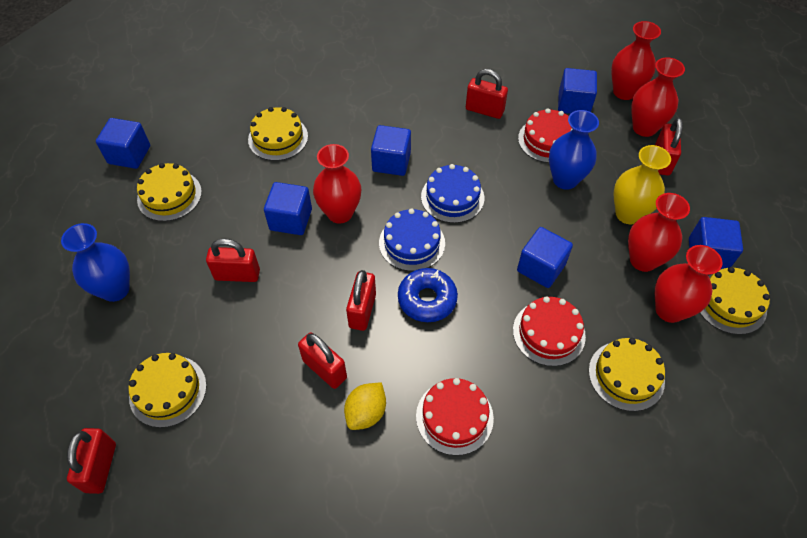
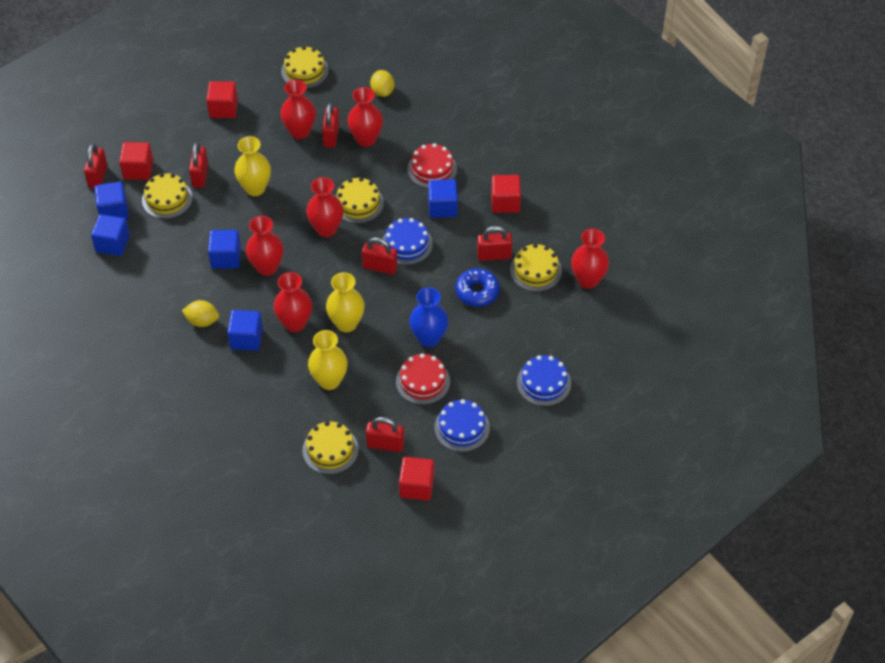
blue cake: 2 -> 3
blue cube: 6 -> 5
blue vase: 2 -> 1
red cake: 3 -> 2
red cube: 0 -> 4
red vase: 5 -> 6
yellow lemon: 1 -> 2
yellow vase: 1 -> 3

